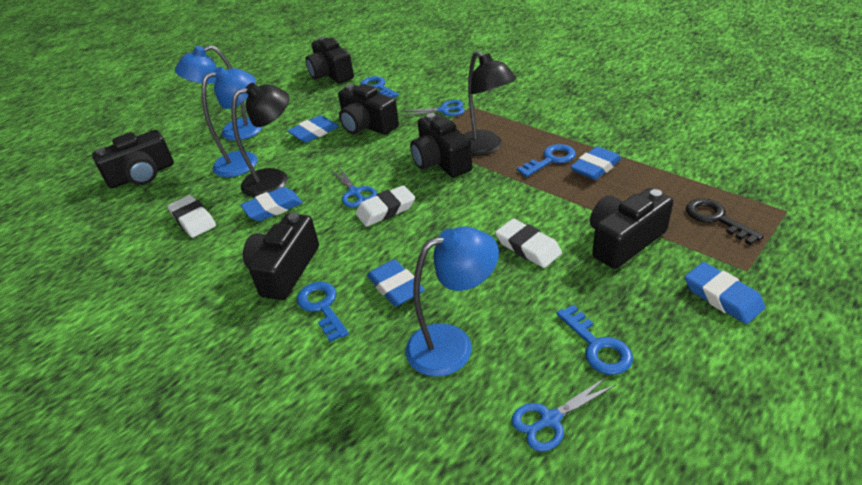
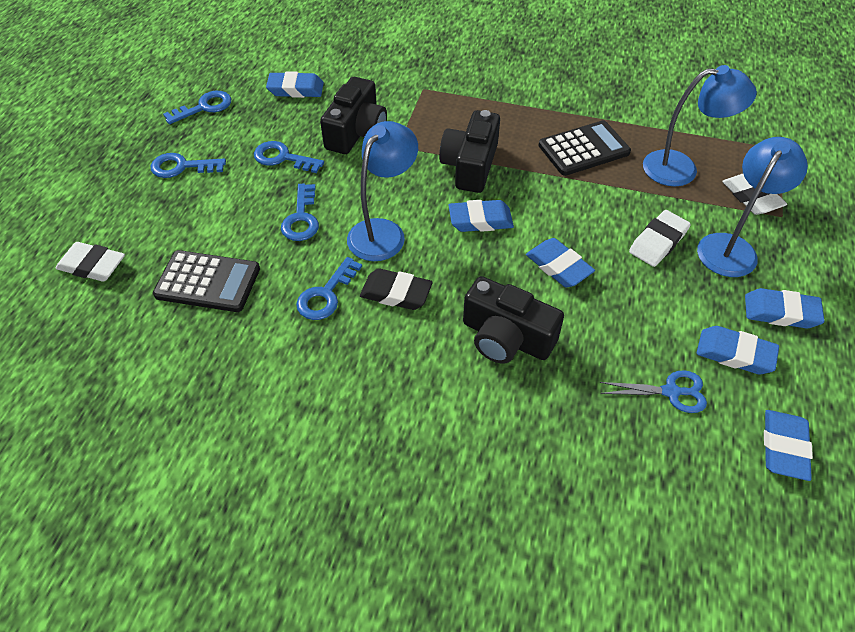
black calculator: 0 -> 2
black camera: 6 -> 3
black eraser: 0 -> 1
black key: 1 -> 0
black lamp: 2 -> 0
blue eraser: 5 -> 6
blue key: 4 -> 5
blue scissors: 3 -> 1

